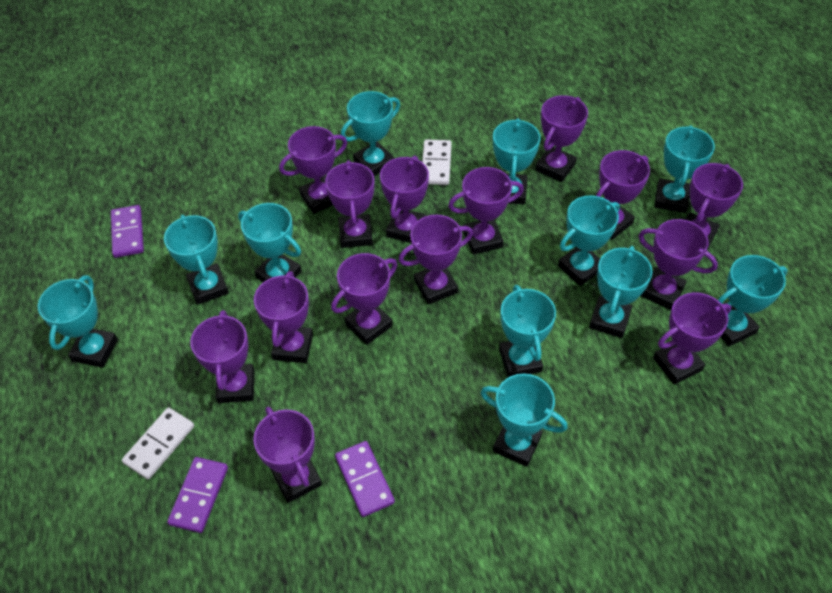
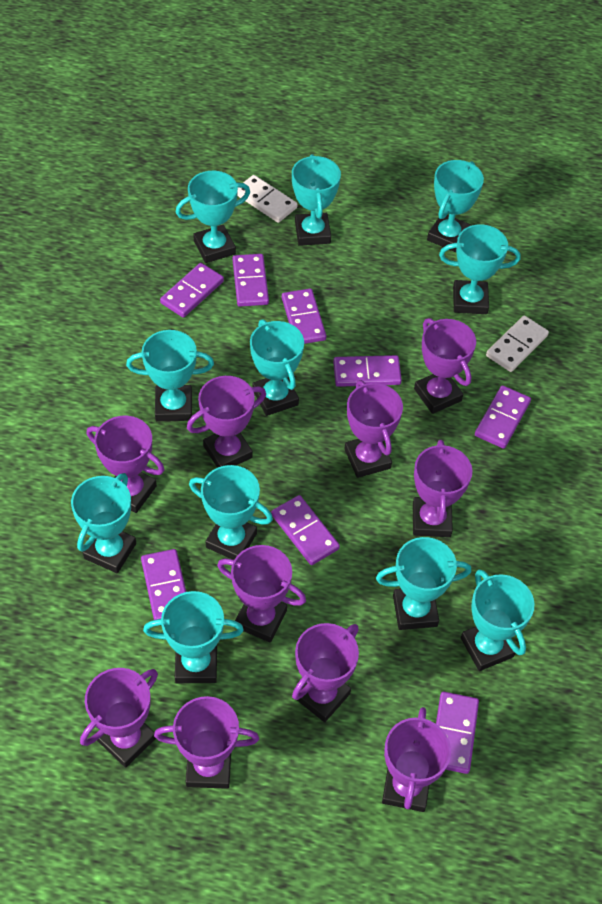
purple domino: 3 -> 8
purple trophy: 14 -> 10

